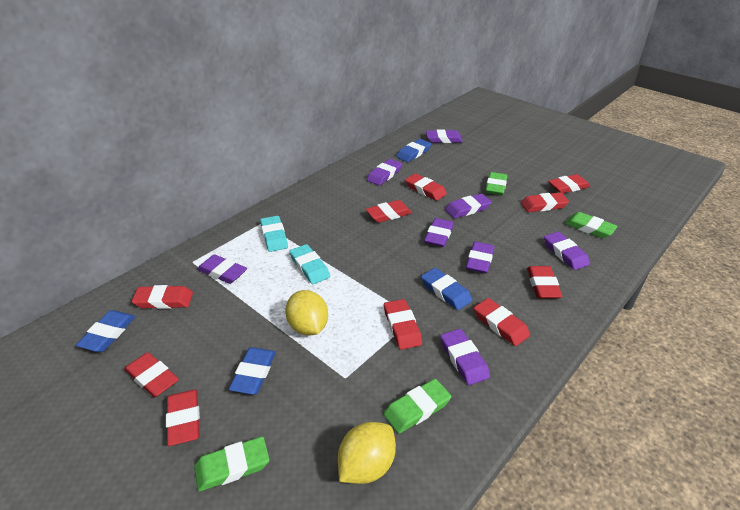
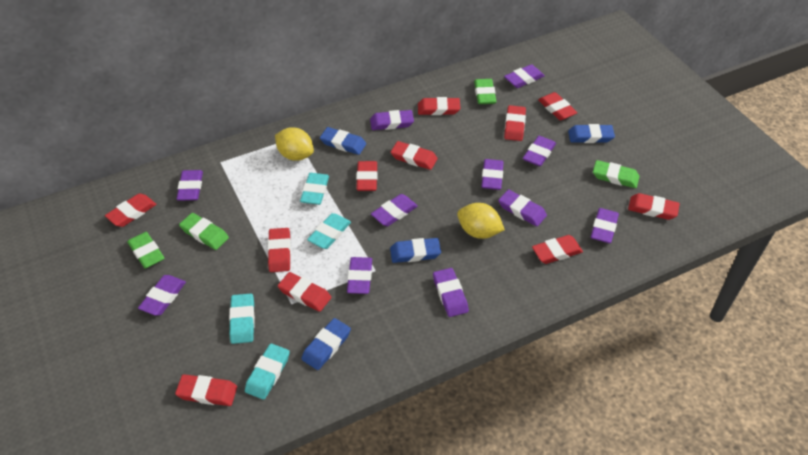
purple eraser: 8 -> 11
red eraser: 10 -> 11
turquoise eraser: 2 -> 4

